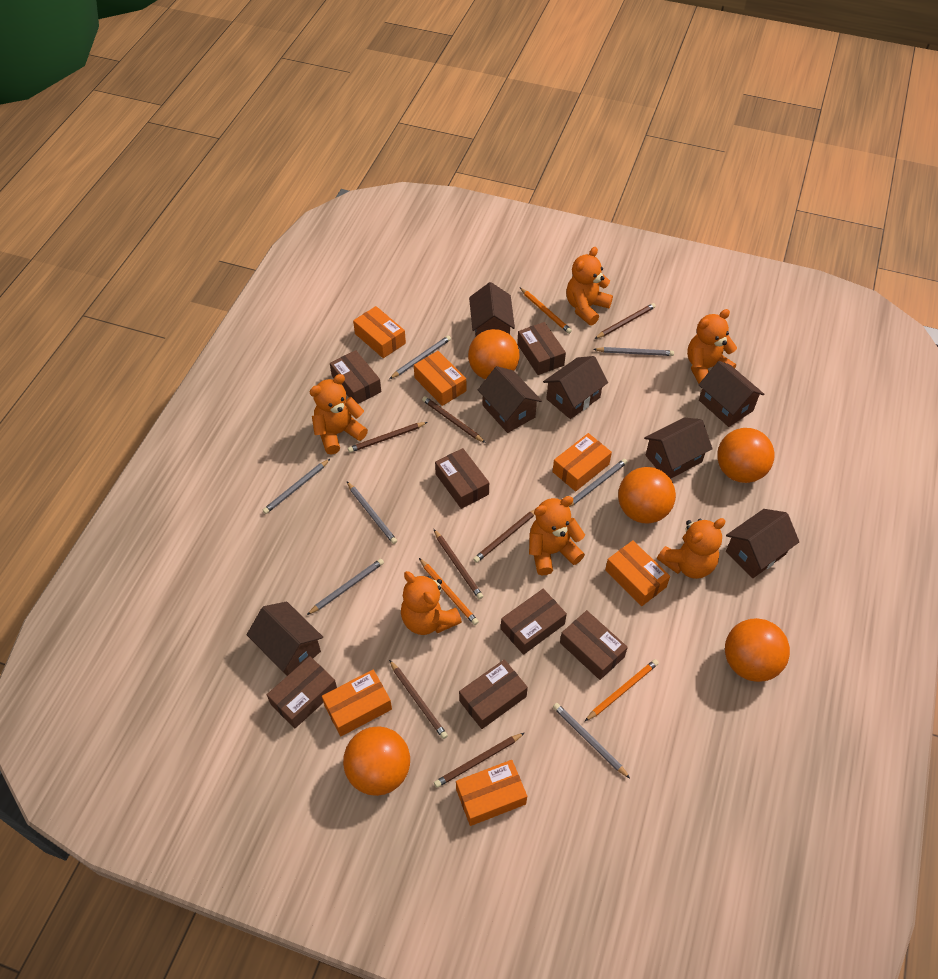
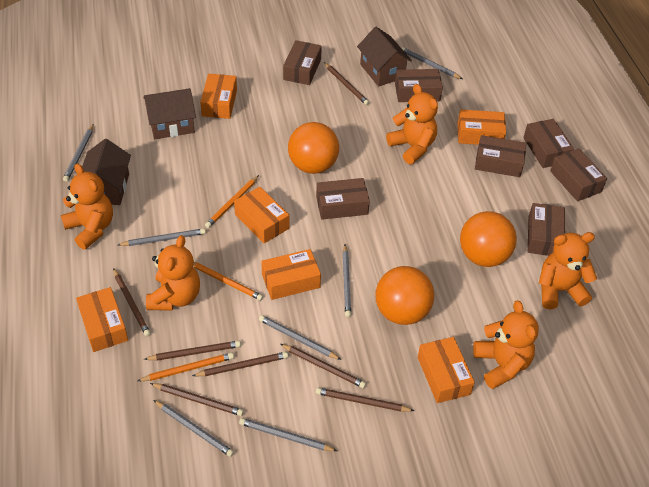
brown house: 7 -> 3
orange ball: 5 -> 3
orange teddy bear: 6 -> 5

